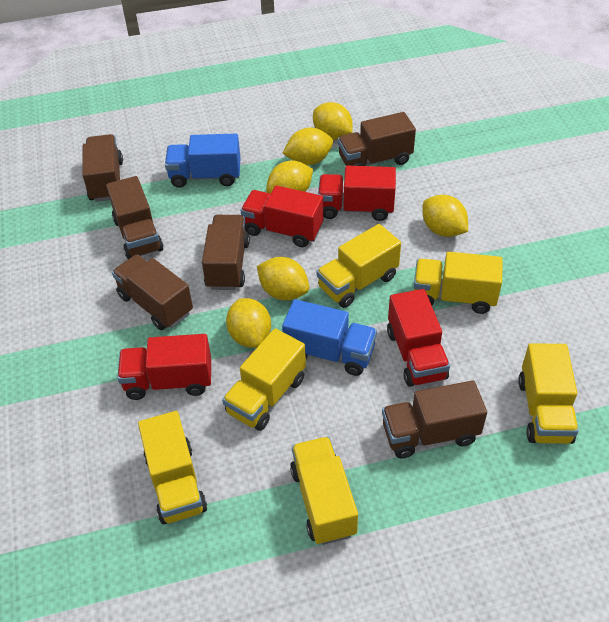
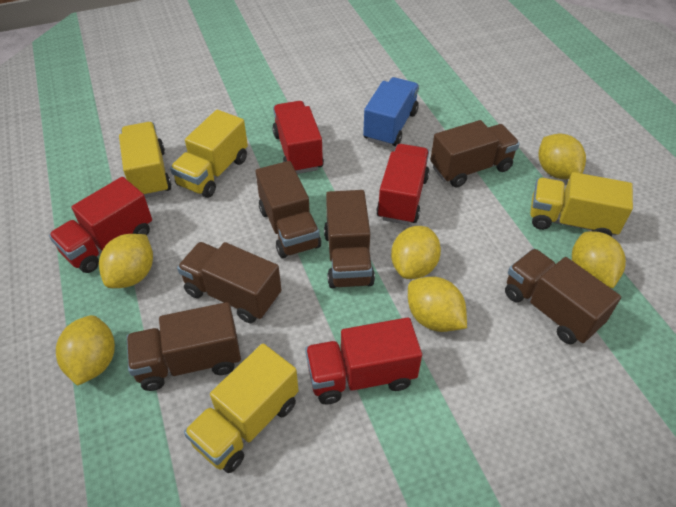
blue truck: 2 -> 1
yellow truck: 6 -> 4

